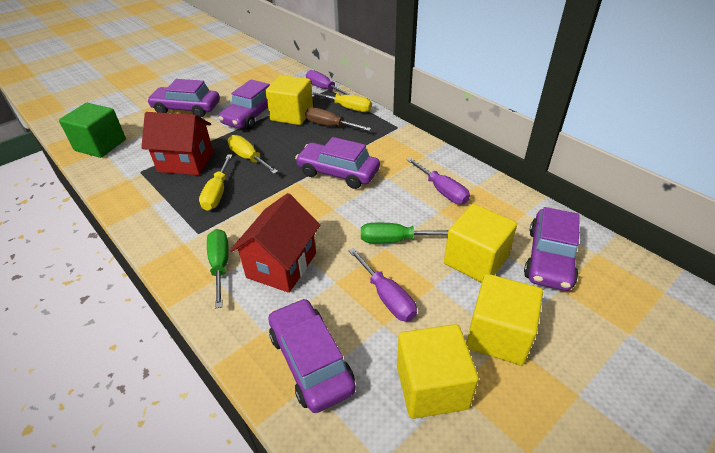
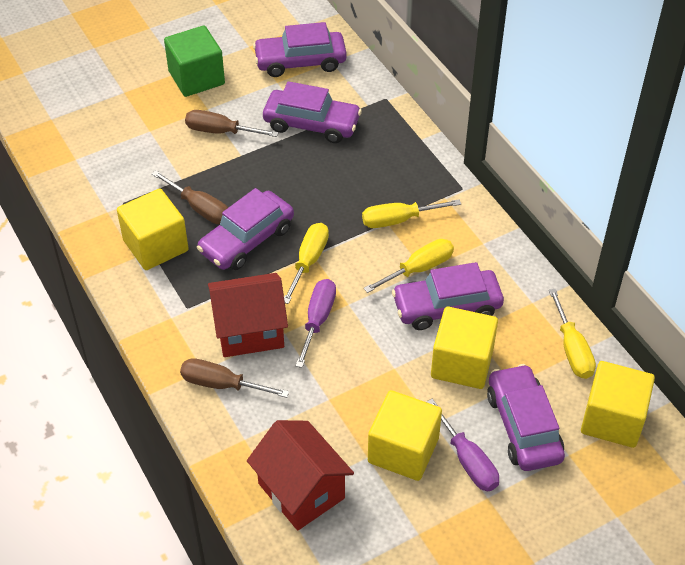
brown screwdriver: 1 -> 3
green screwdriver: 2 -> 0
purple screwdriver: 3 -> 2
yellow screwdriver: 3 -> 4

